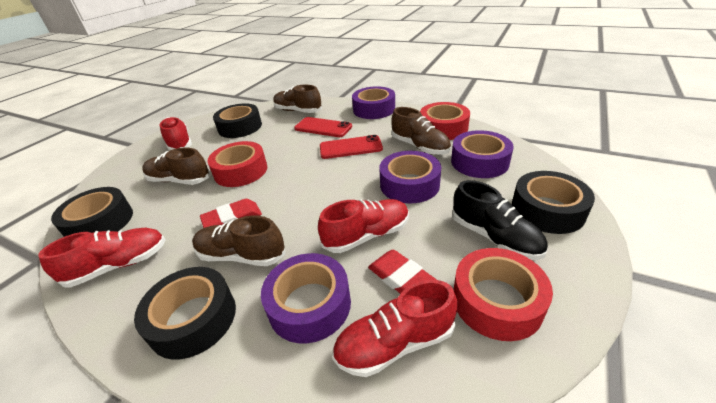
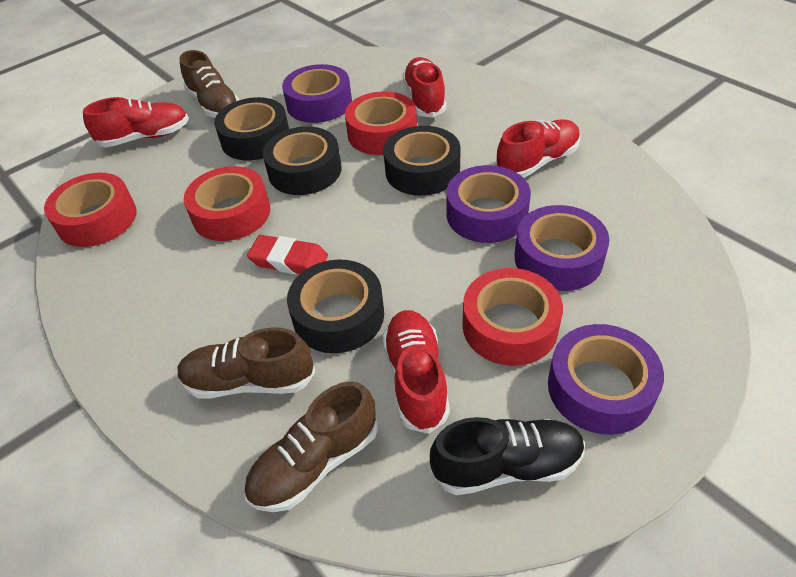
brown shoe: 4 -> 3
red eraser: 2 -> 1
red phone: 2 -> 0
red tape: 3 -> 4

